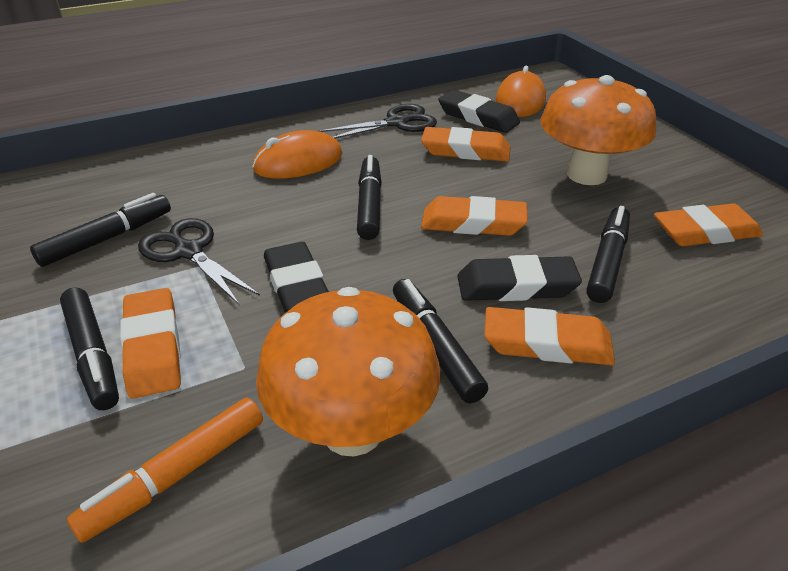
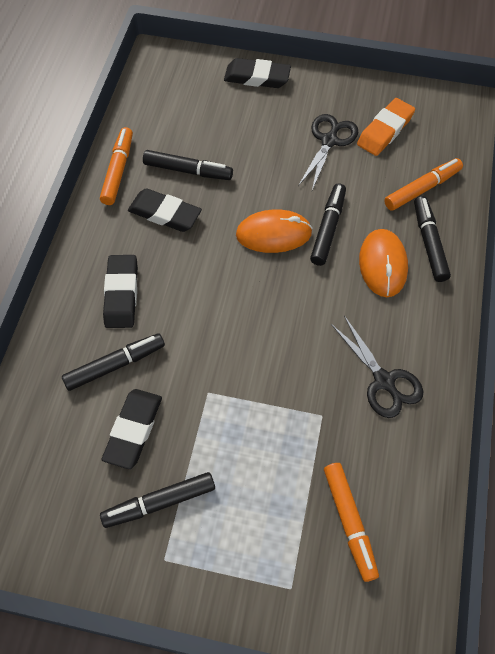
black eraser: 3 -> 4
orange eraser: 5 -> 1
orange marker: 1 -> 3
orange mushroom: 2 -> 0

